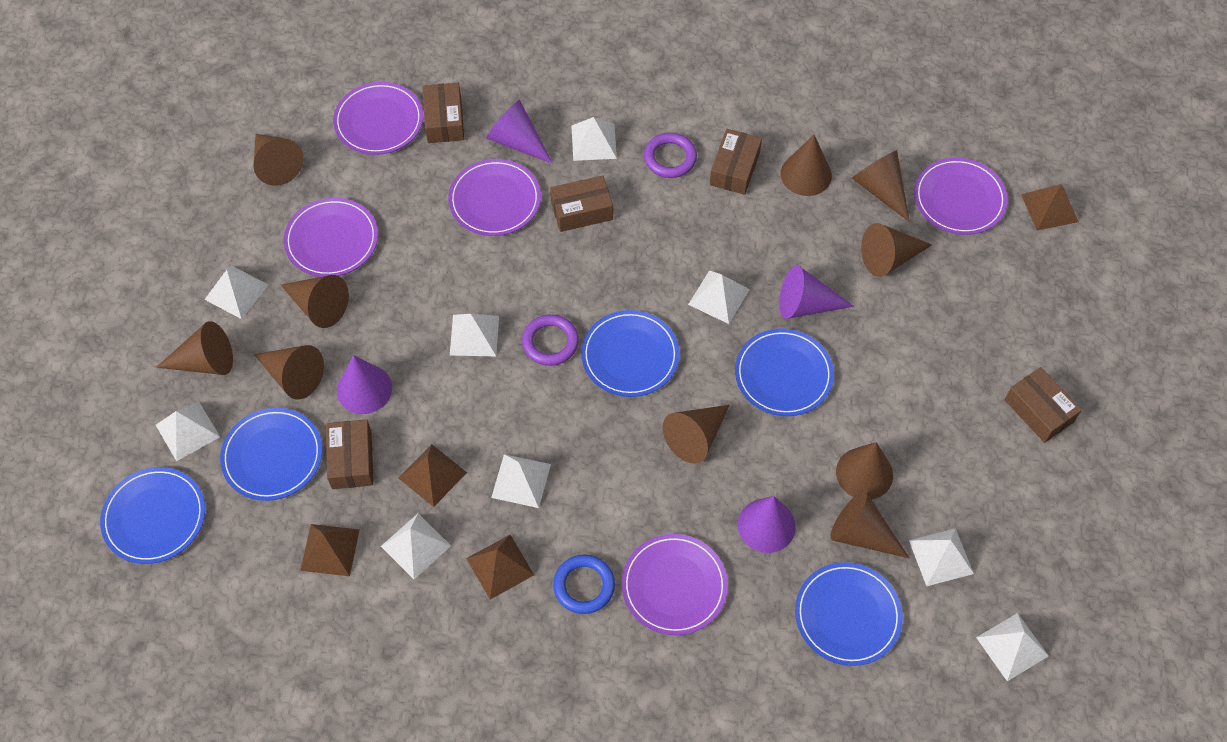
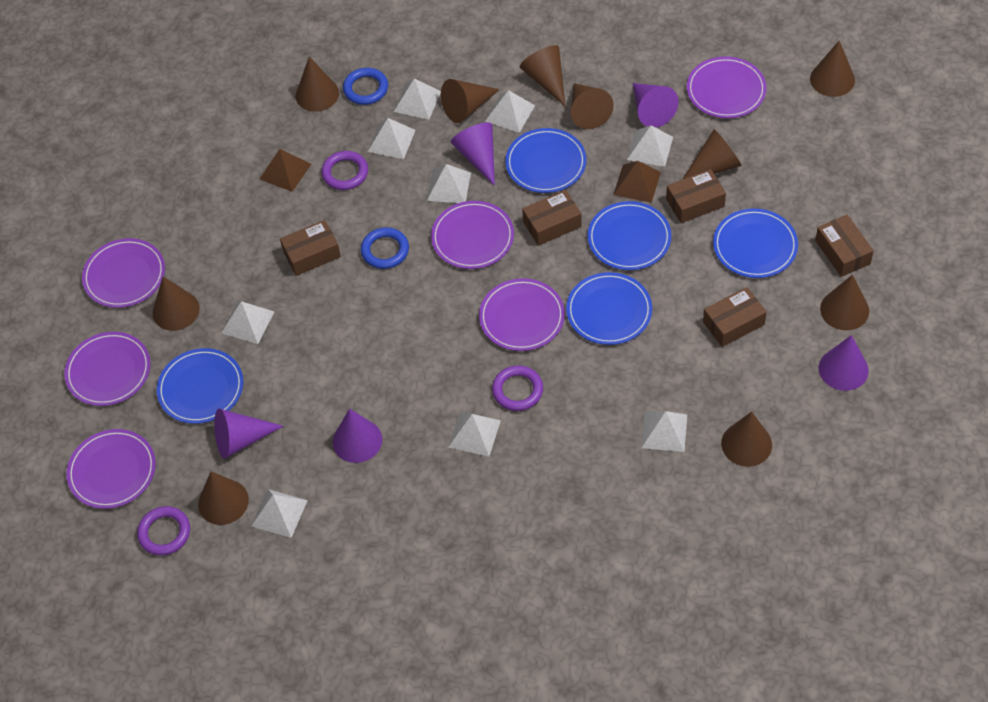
blue ring: 1 -> 2
brown pyramid: 4 -> 2
purple cone: 4 -> 5
purple plate: 5 -> 6
purple ring: 2 -> 3

